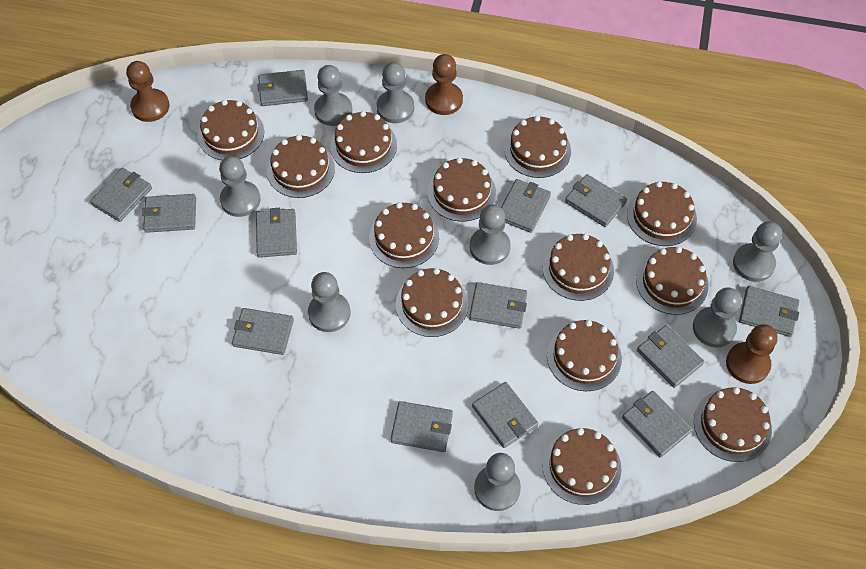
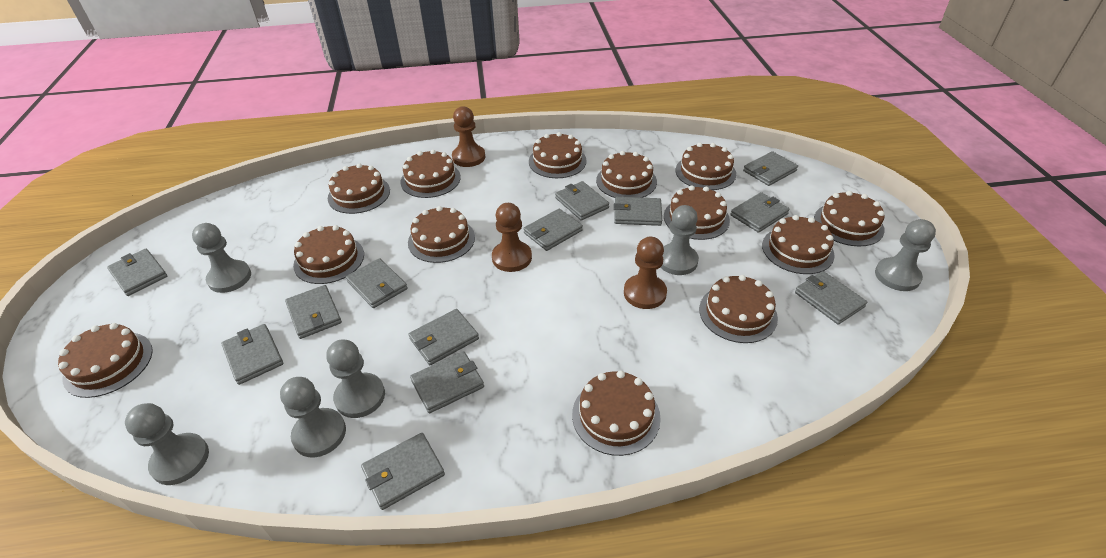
grey pawn: 8 -> 6

